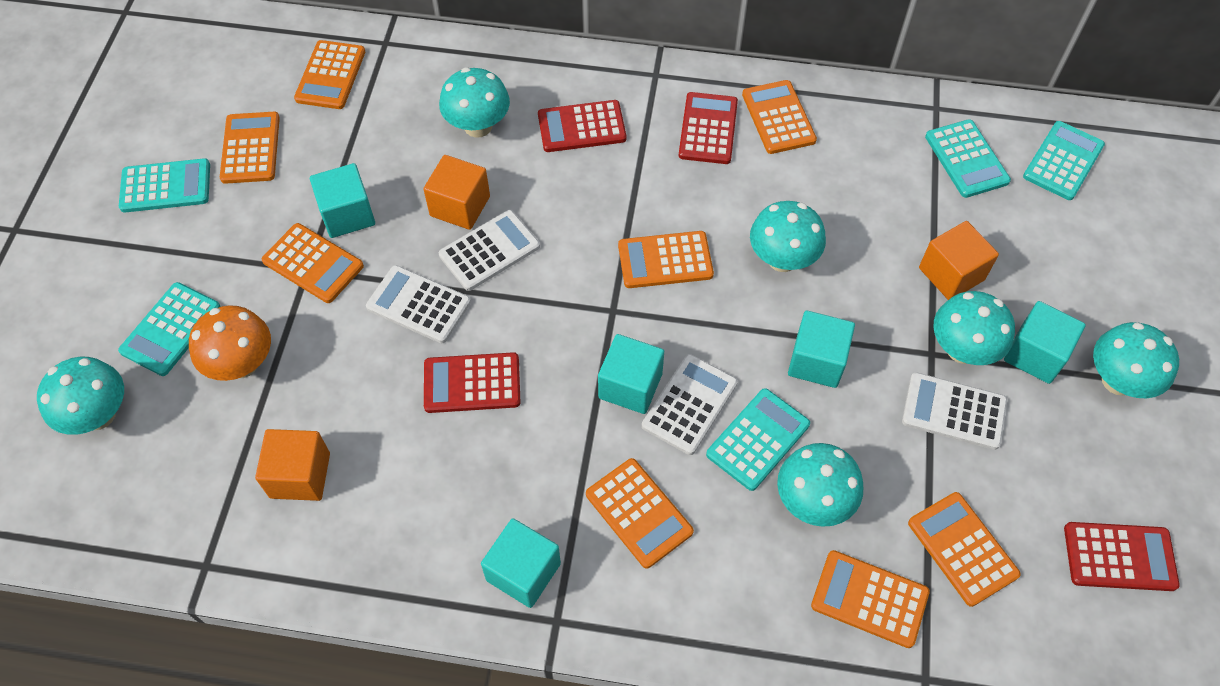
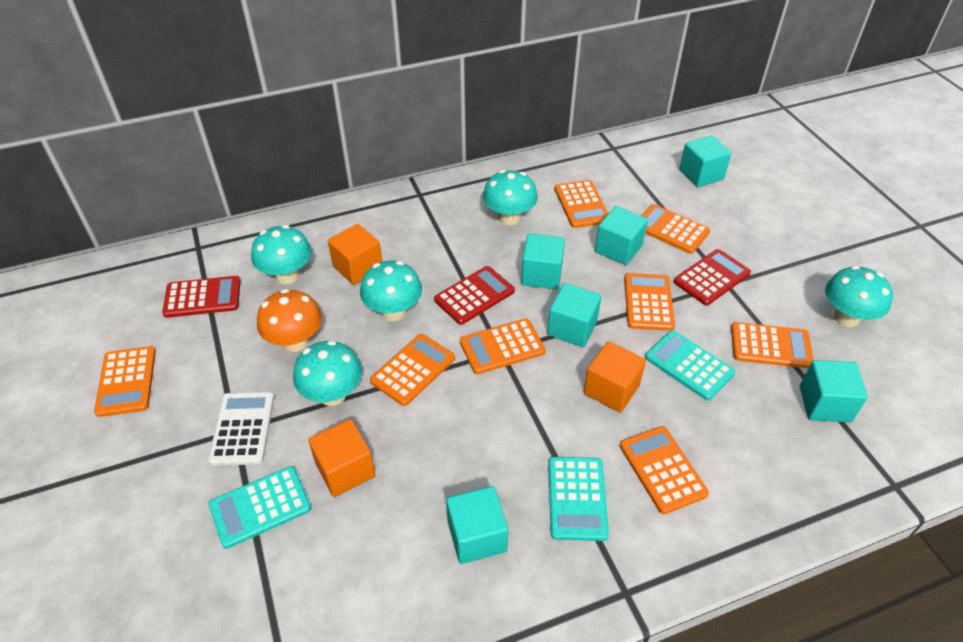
red calculator: 4 -> 3
turquoise calculator: 5 -> 3
turquoise cube: 5 -> 6
turquoise mushroom: 6 -> 5
white calculator: 4 -> 1

